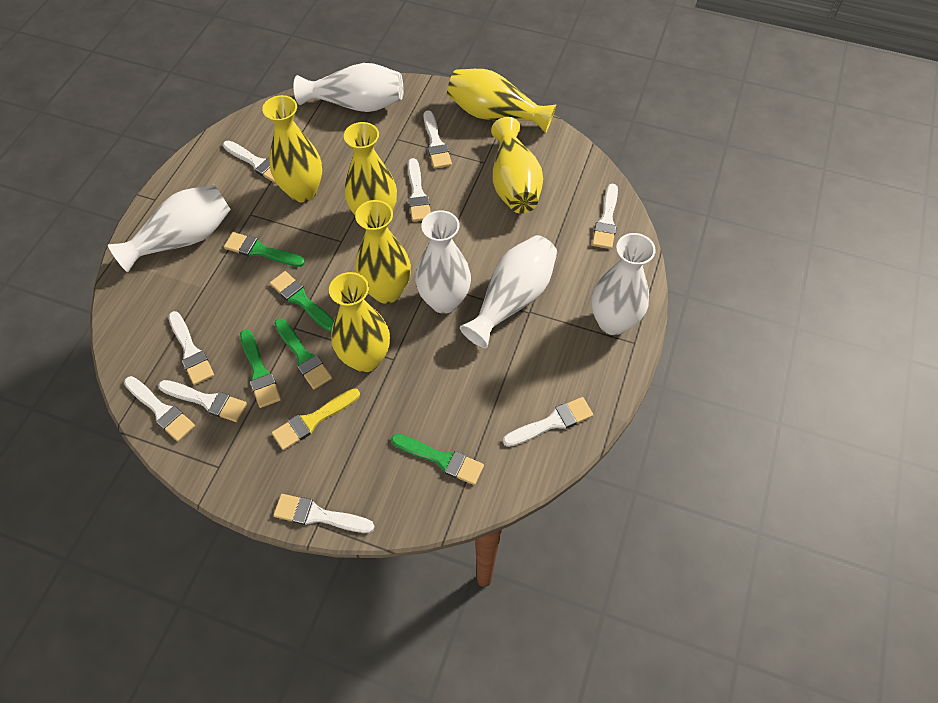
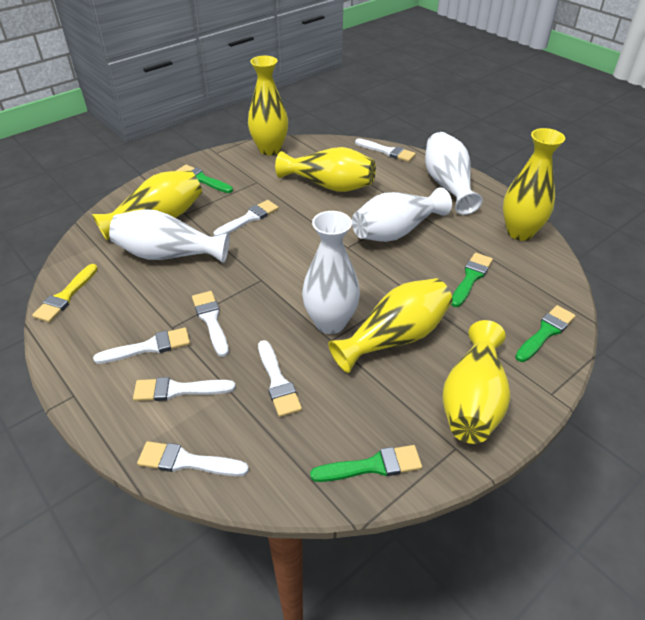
green brush: 5 -> 4
white brush: 9 -> 7
white vase: 5 -> 4

